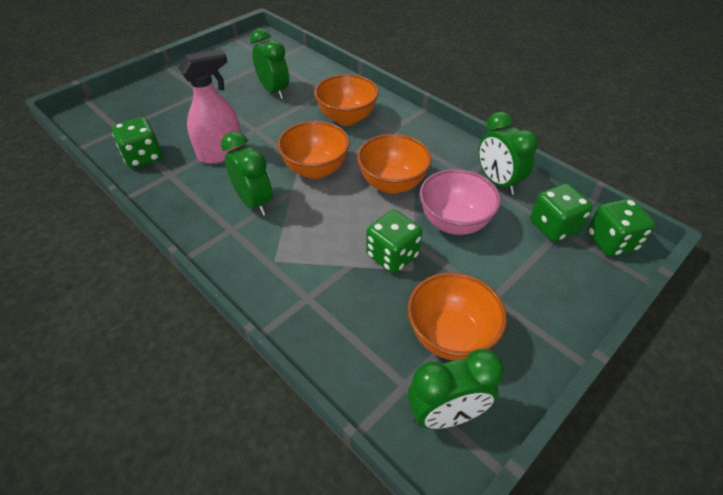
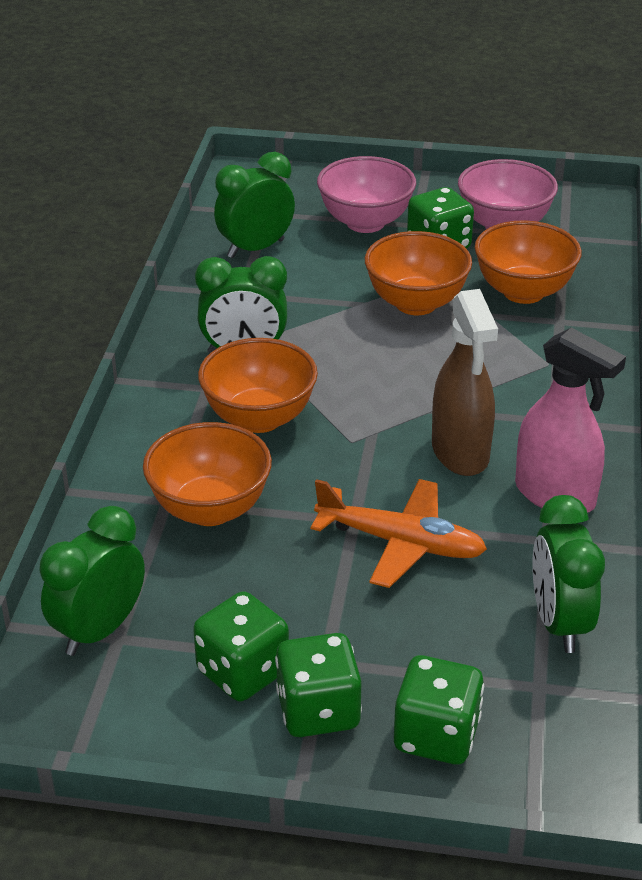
brown spray bottle: 0 -> 1
orange plane: 0 -> 1
pink bowl: 1 -> 2

